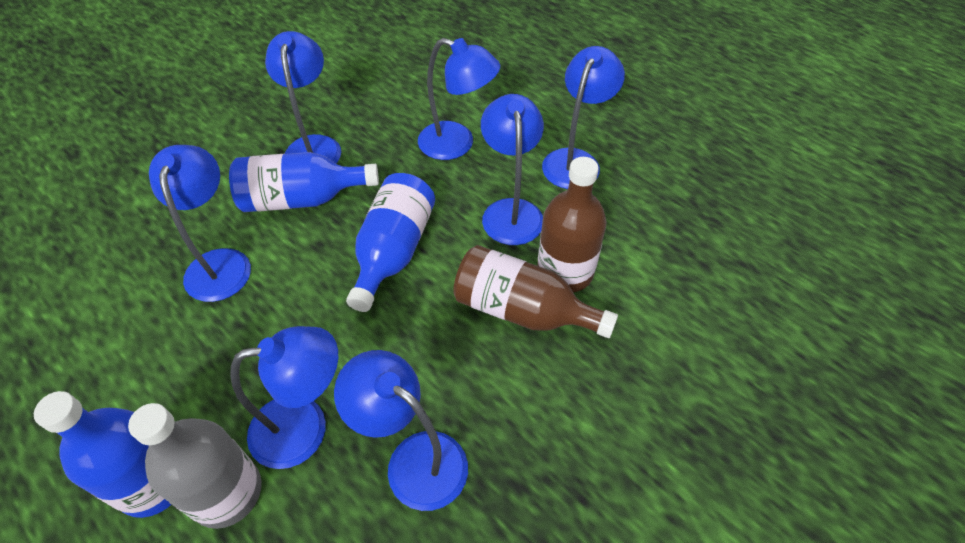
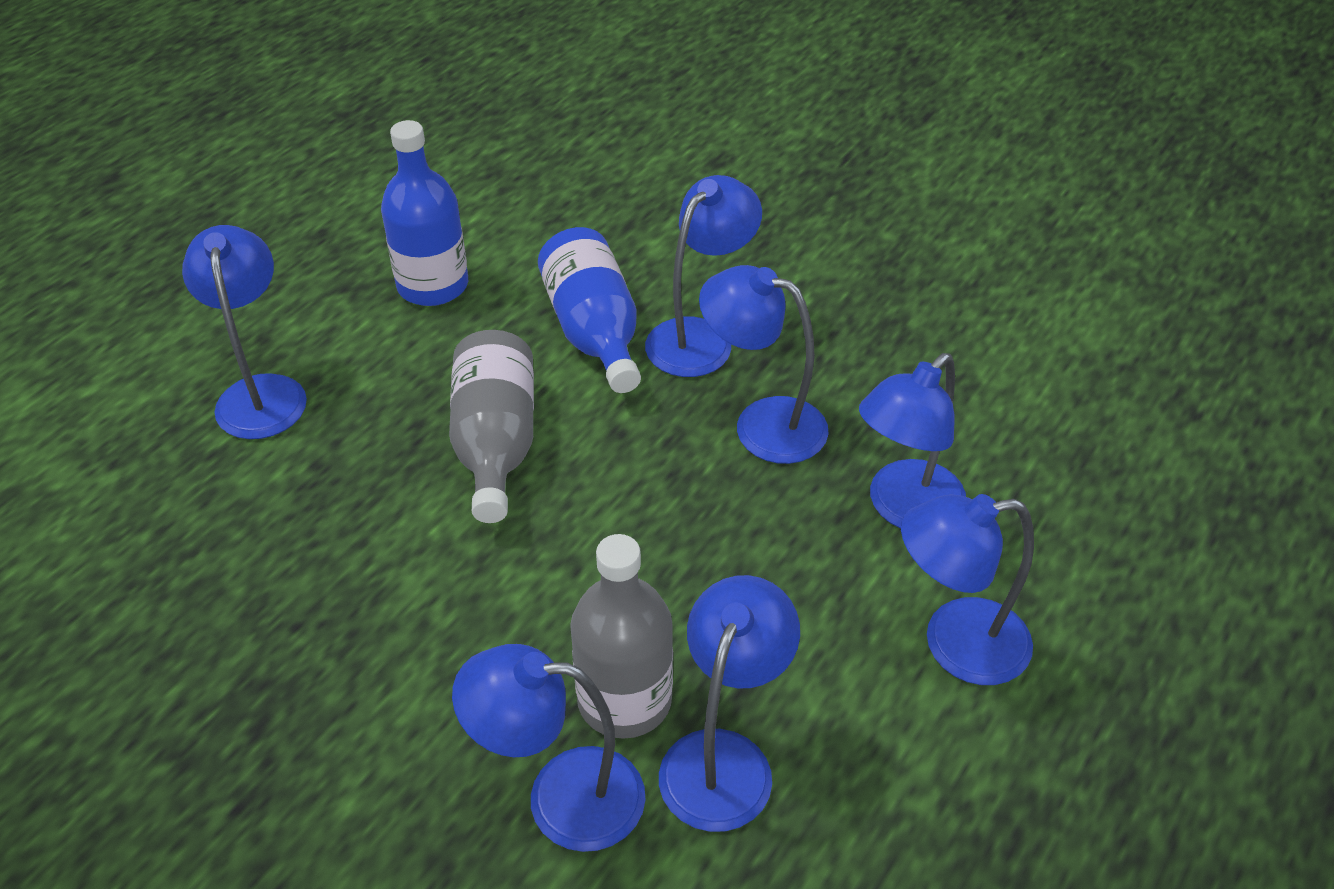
blue bottle: 3 -> 2
brown bottle: 2 -> 0
grey bottle: 1 -> 2

